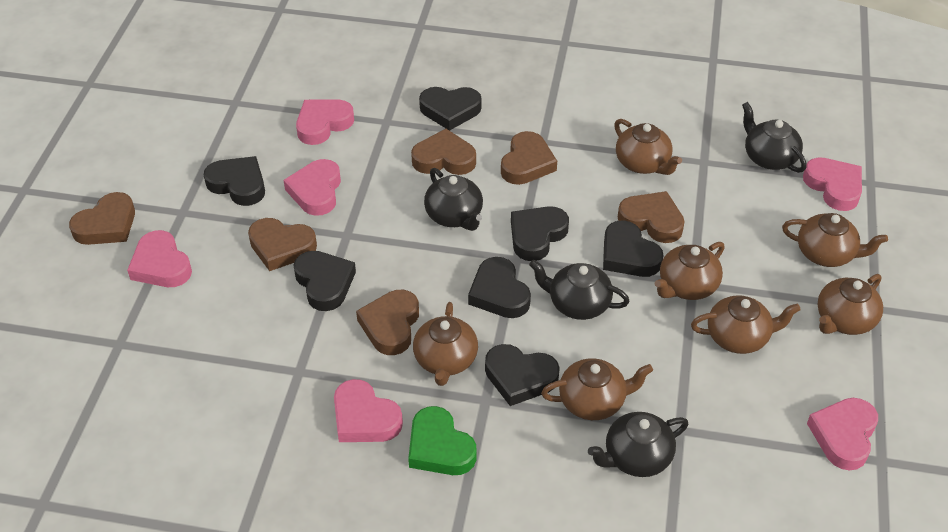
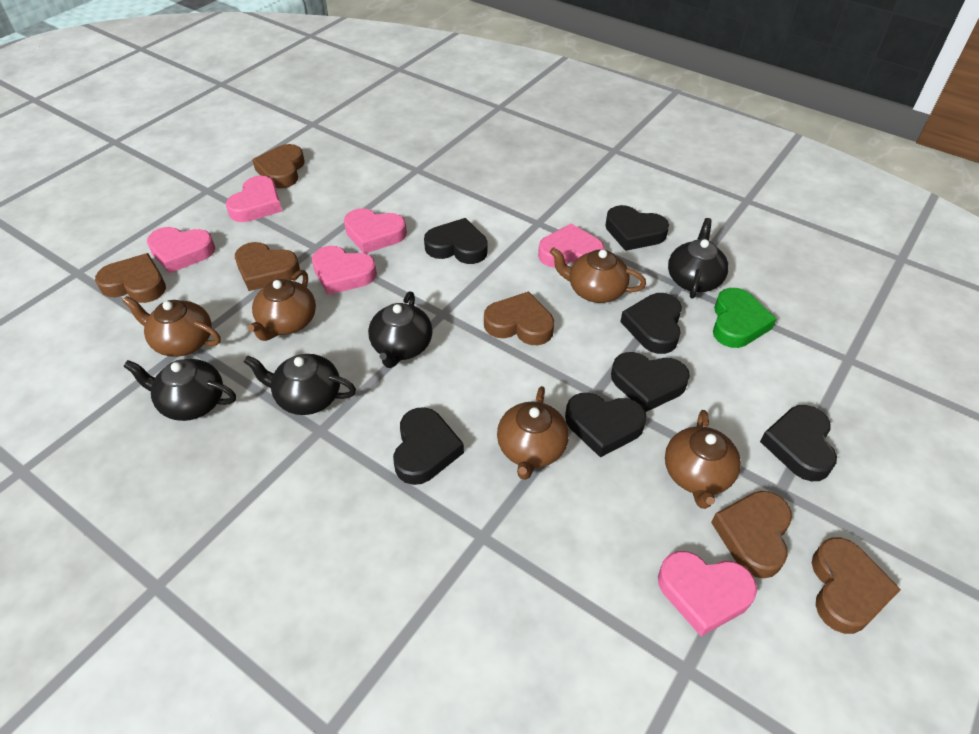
brown teapot: 7 -> 5

